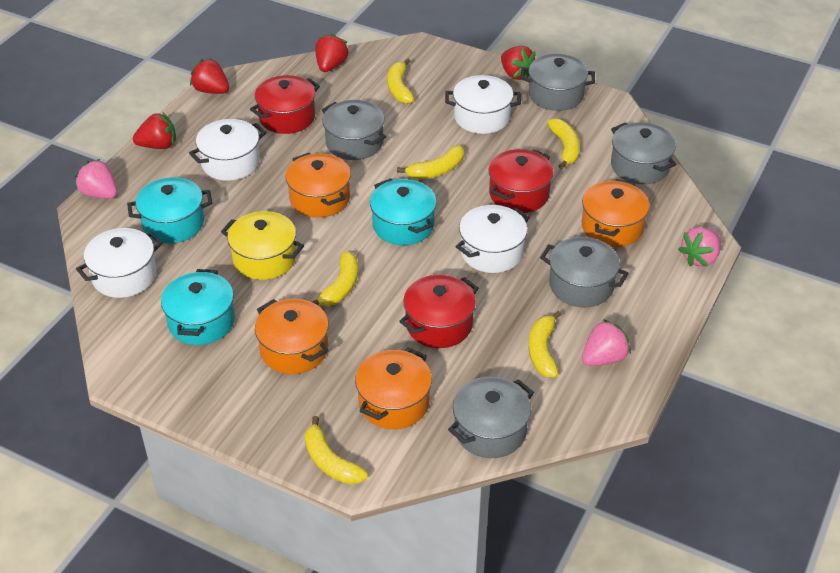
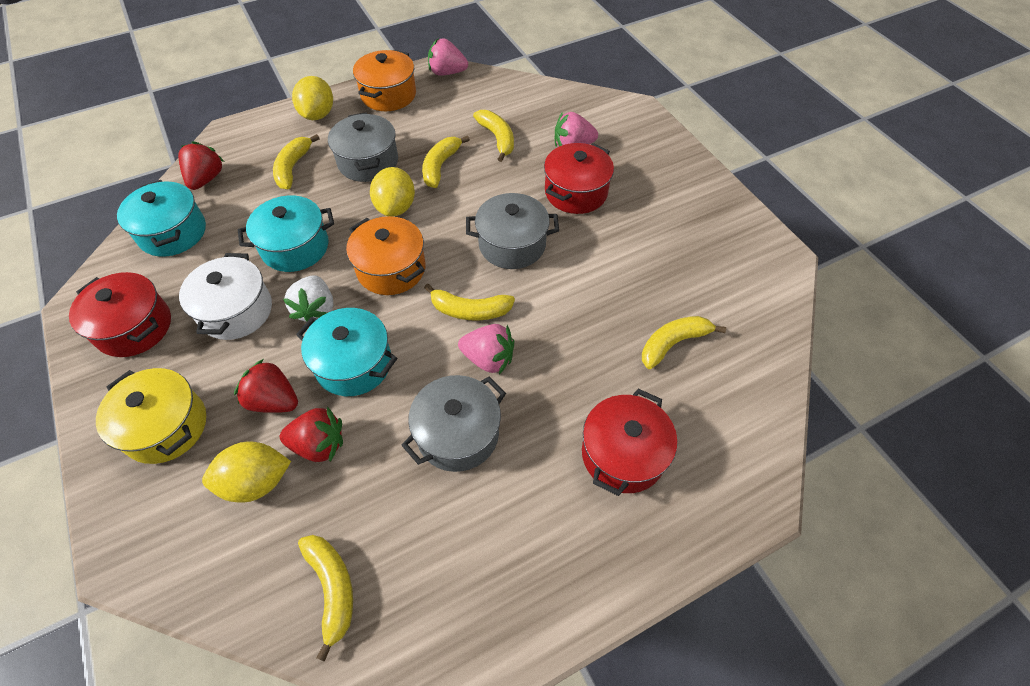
grey pot: 5 -> 3
orange pot: 4 -> 2
red strawberry: 4 -> 3
white pot: 4 -> 1
white strawberry: 0 -> 1
yellow lemon: 0 -> 3

